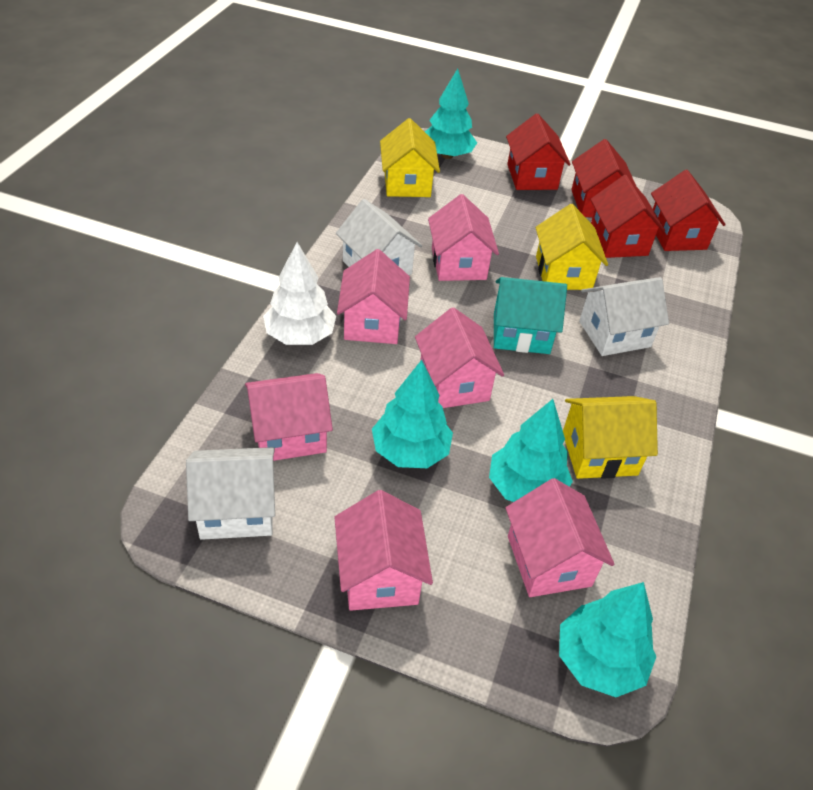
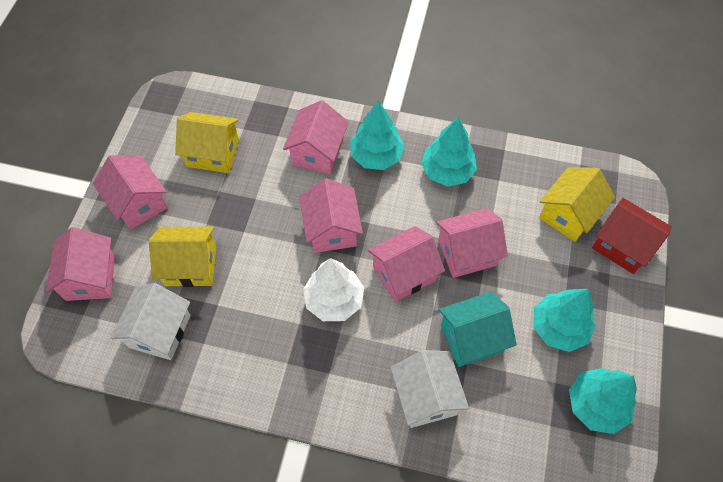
red house: 4 -> 1
white house: 3 -> 2

